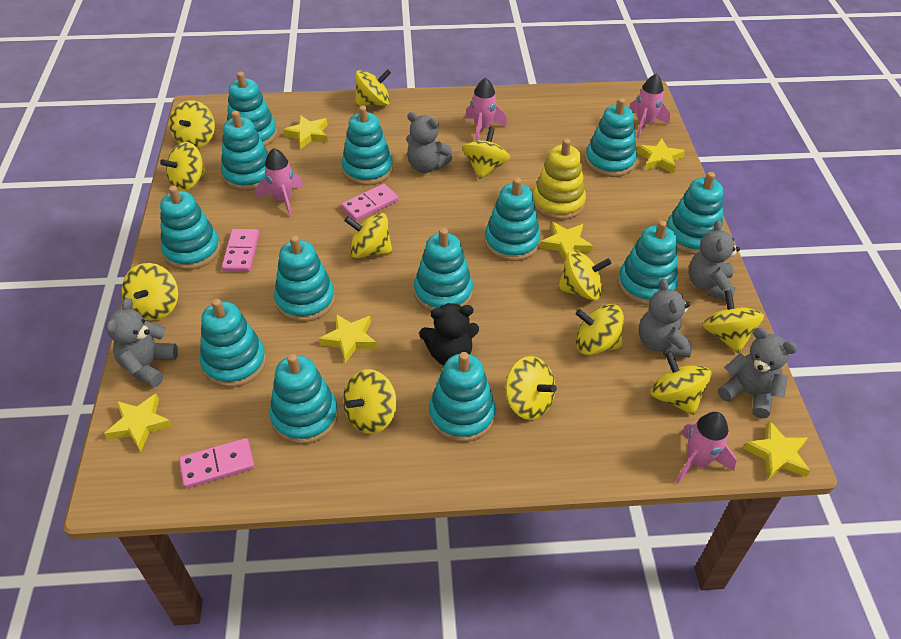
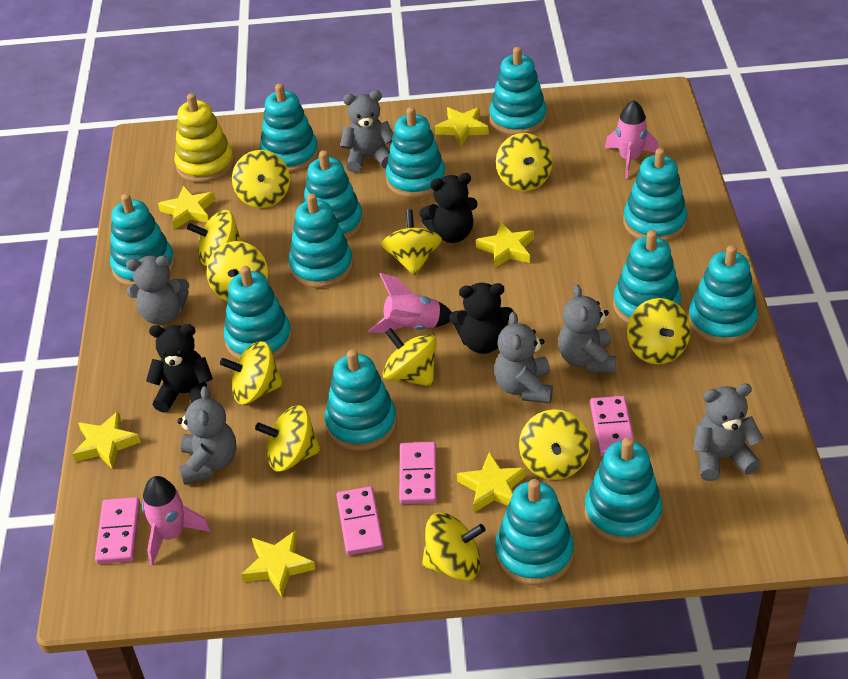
black teddy bear: 1 -> 3
grey teddy bear: 5 -> 6
pink domino: 3 -> 4
pink rocket: 4 -> 3
yellow spinning top: 12 -> 11

